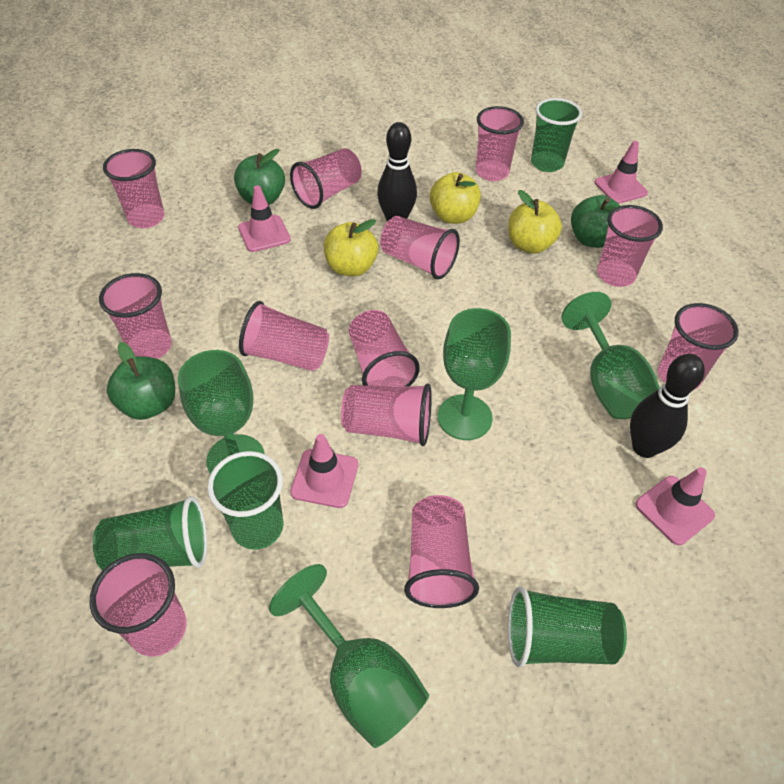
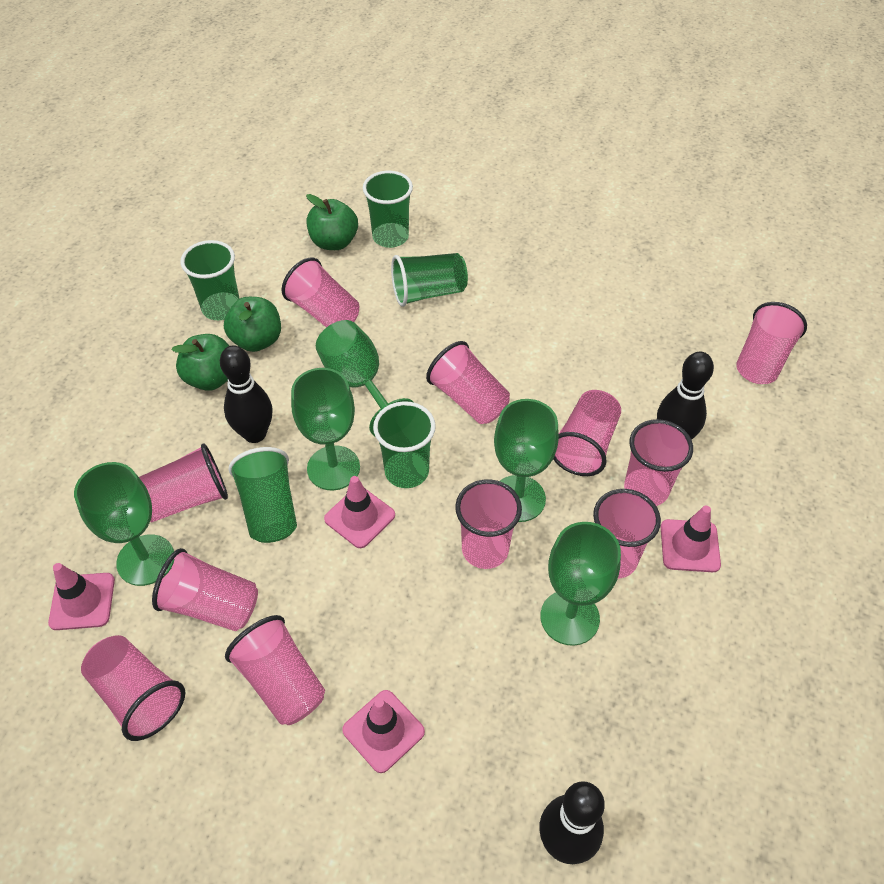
black bowling pin: 2 -> 3
green cup: 4 -> 5
green goblet: 4 -> 5
pink cup: 12 -> 11
yellow apple: 3 -> 0

